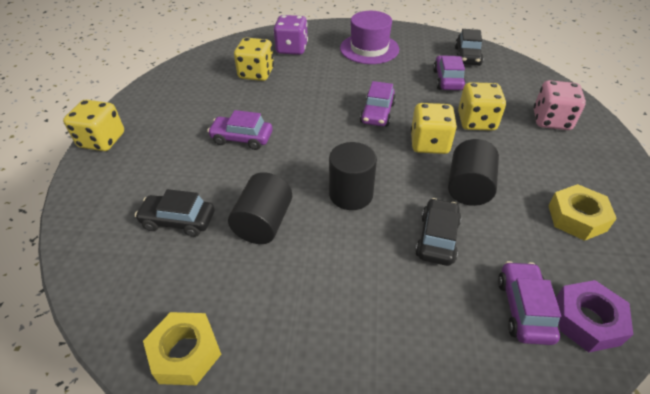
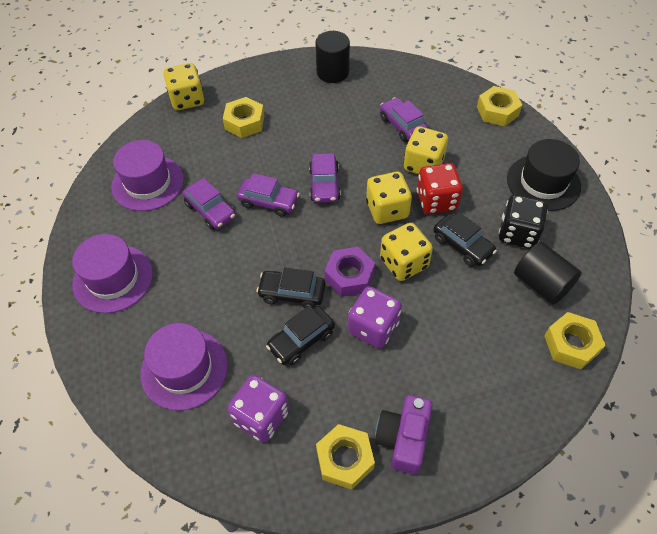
black cylinder: 3 -> 2
black dice: 0 -> 1
black hat: 0 -> 1
pink dice: 1 -> 0
purple camera: 0 -> 1
purple dice: 1 -> 2
purple hat: 1 -> 3
red dice: 0 -> 1
yellow nut: 2 -> 4

